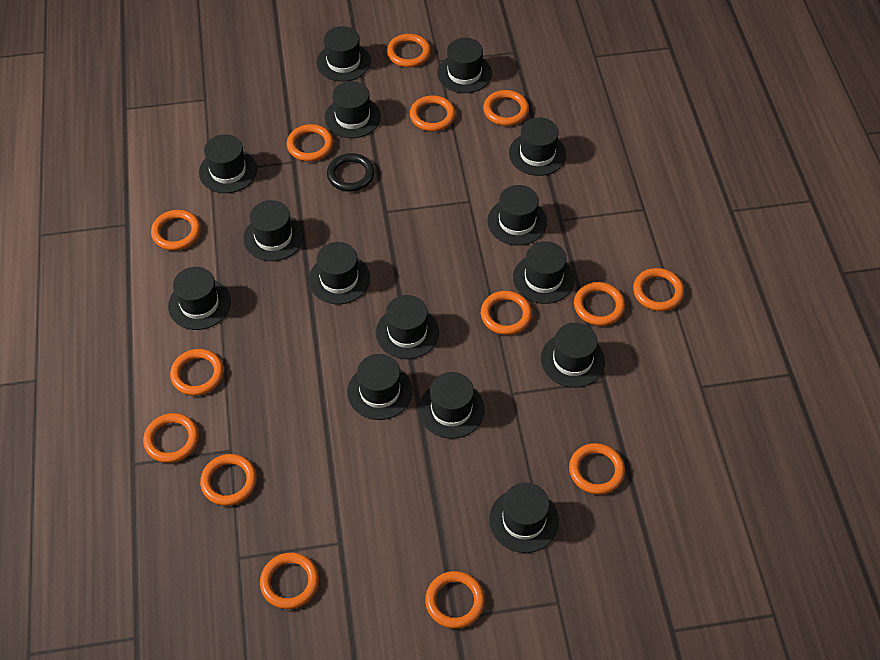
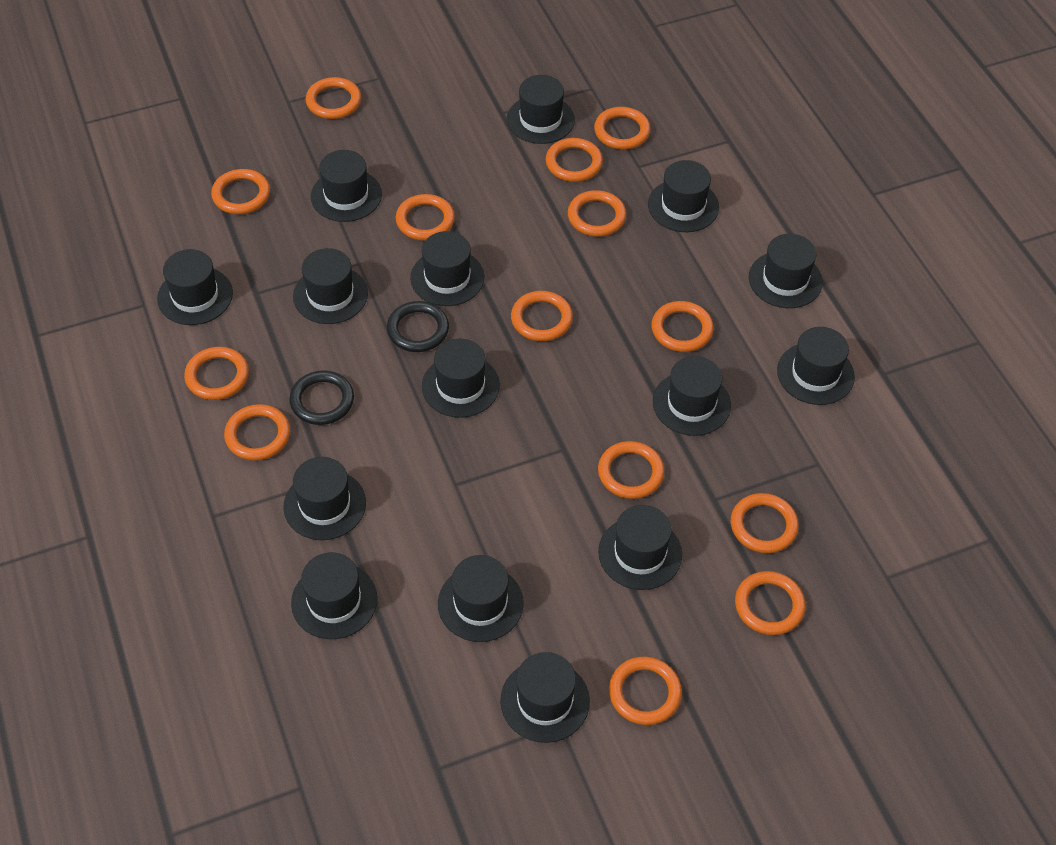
black ring: 1 -> 2

